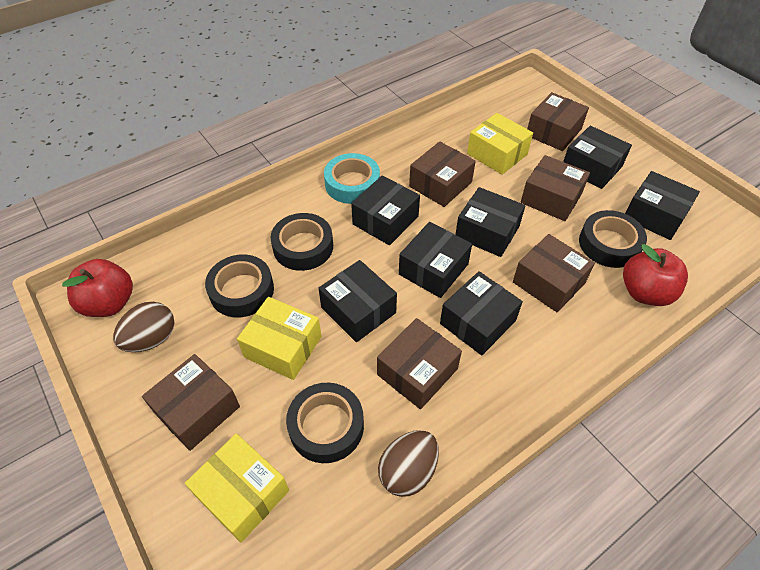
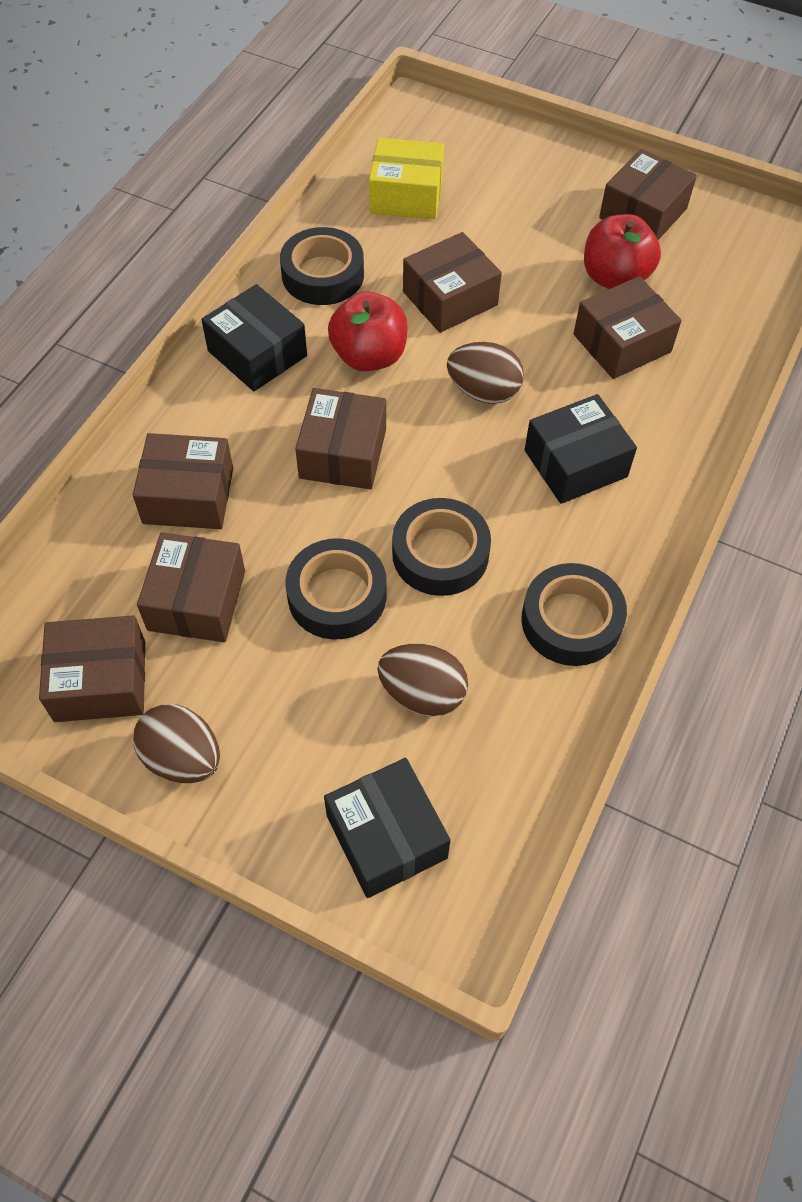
black box: 7 -> 3
brown box: 6 -> 7
brown egg: 2 -> 3
turquoise tape: 1 -> 0
yellow box: 3 -> 1

